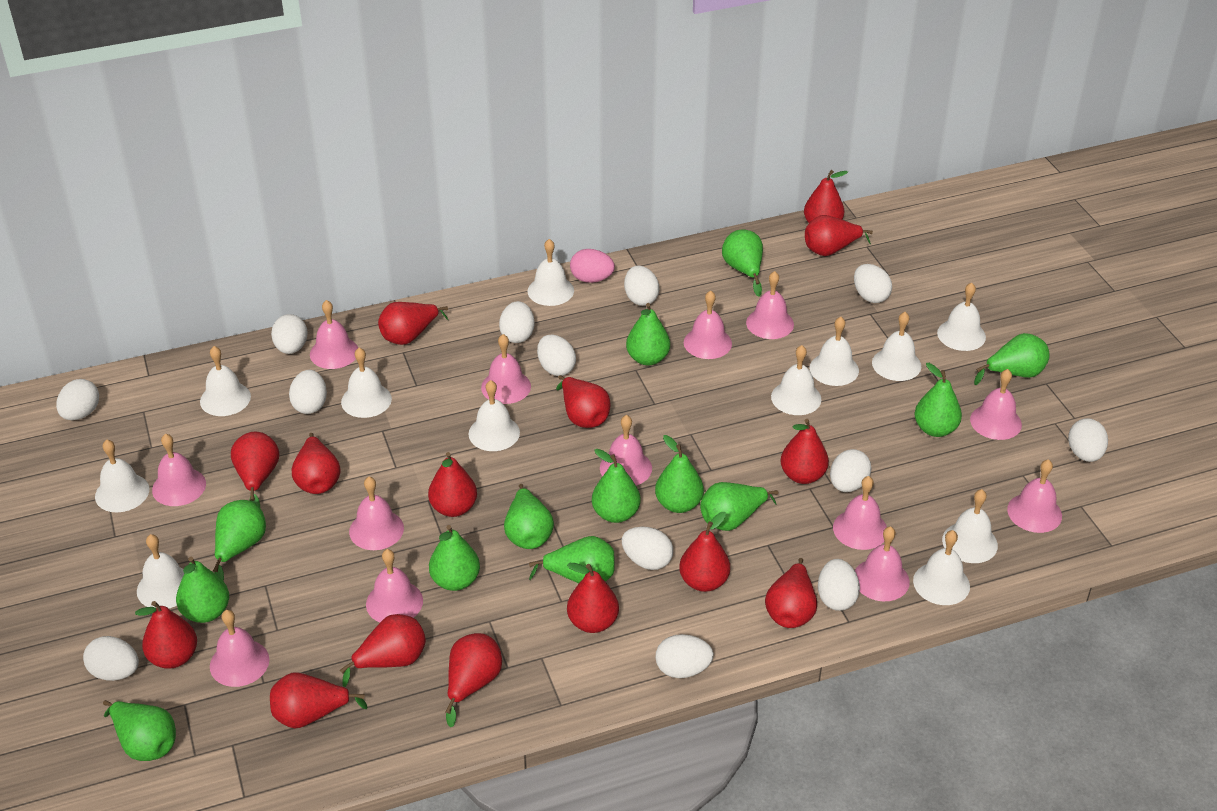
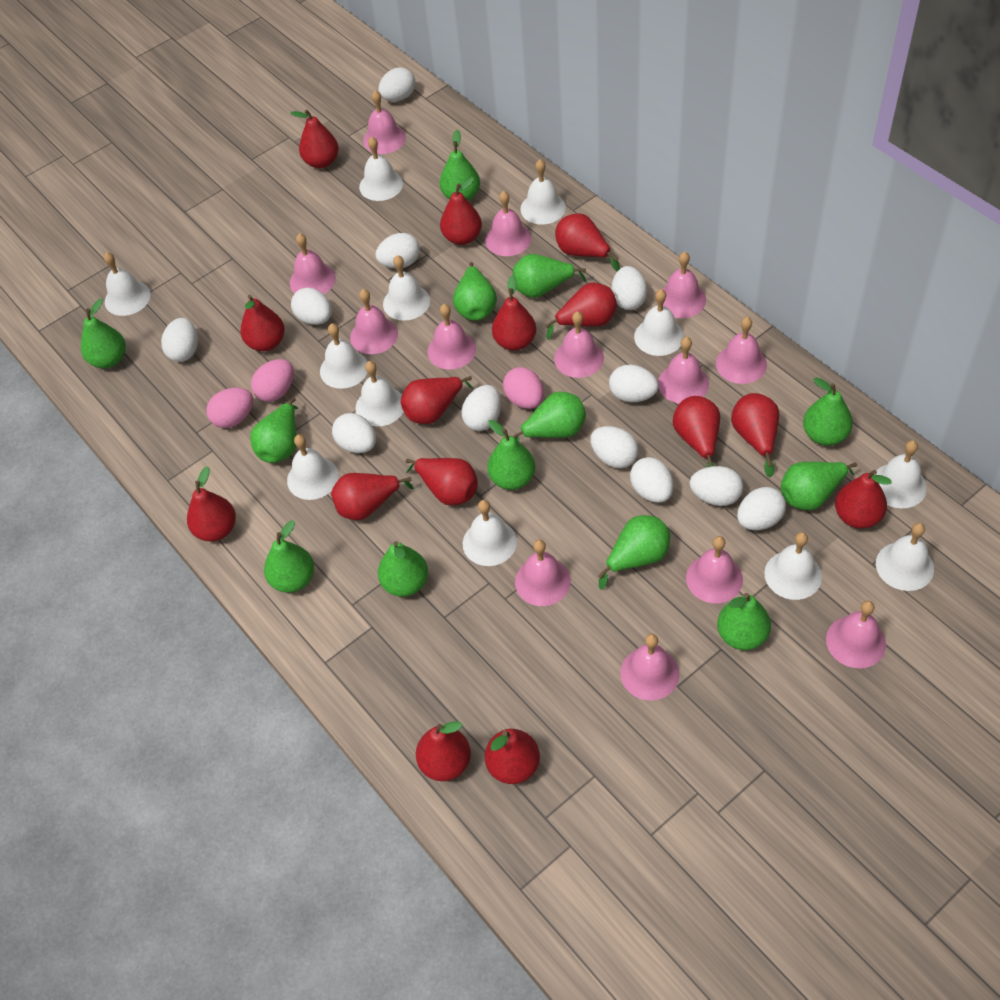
pink egg: 1 -> 3
white egg: 13 -> 12

